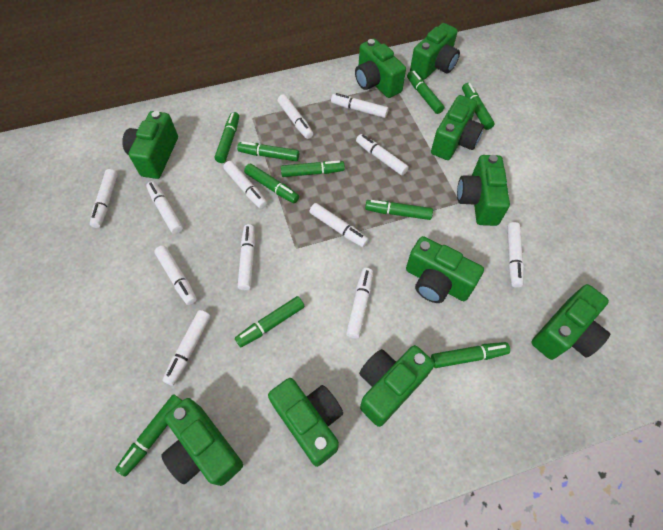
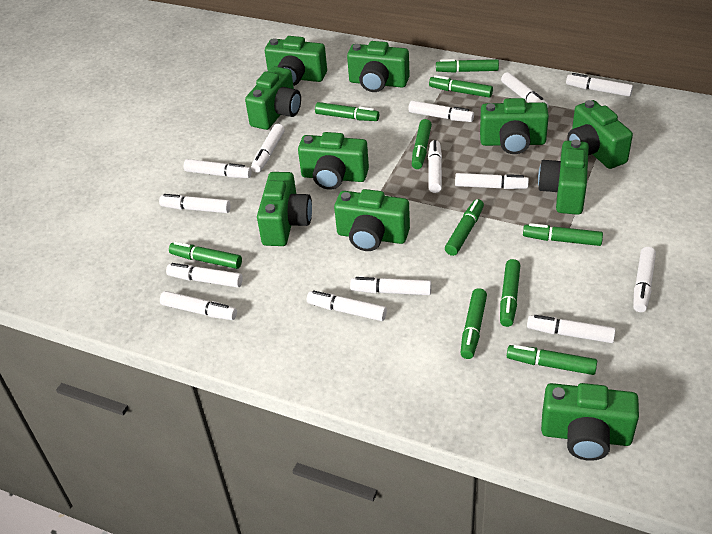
white marker: 12 -> 14

